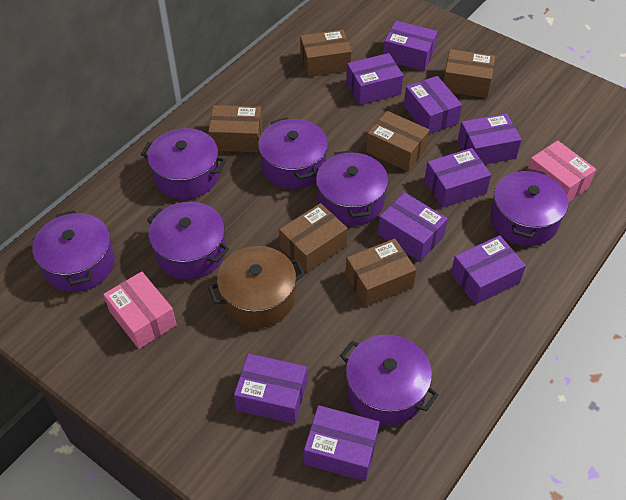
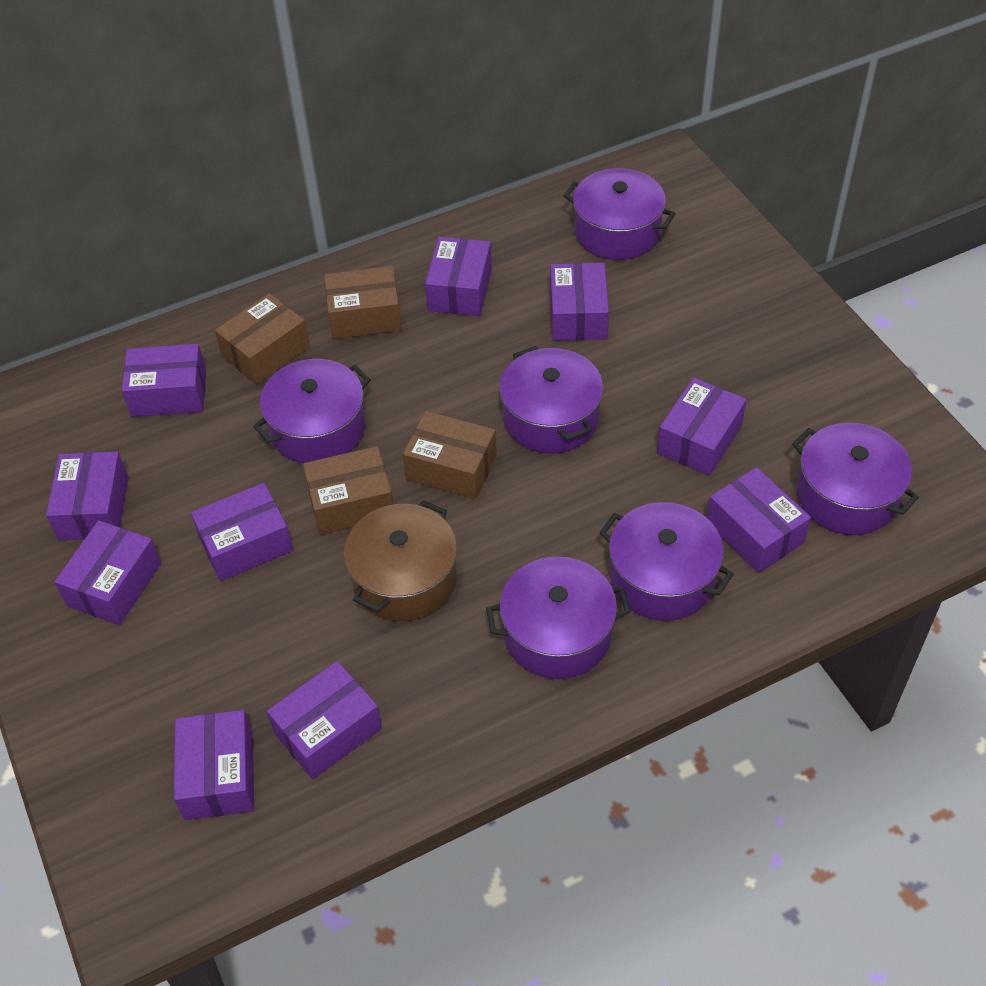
brown box: 6 -> 4
pink box: 2 -> 0
purple box: 9 -> 10
purple pot: 7 -> 6

